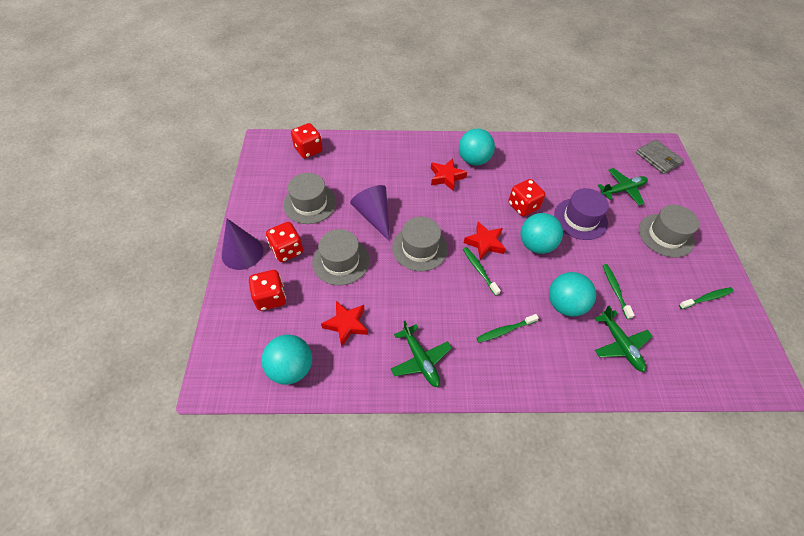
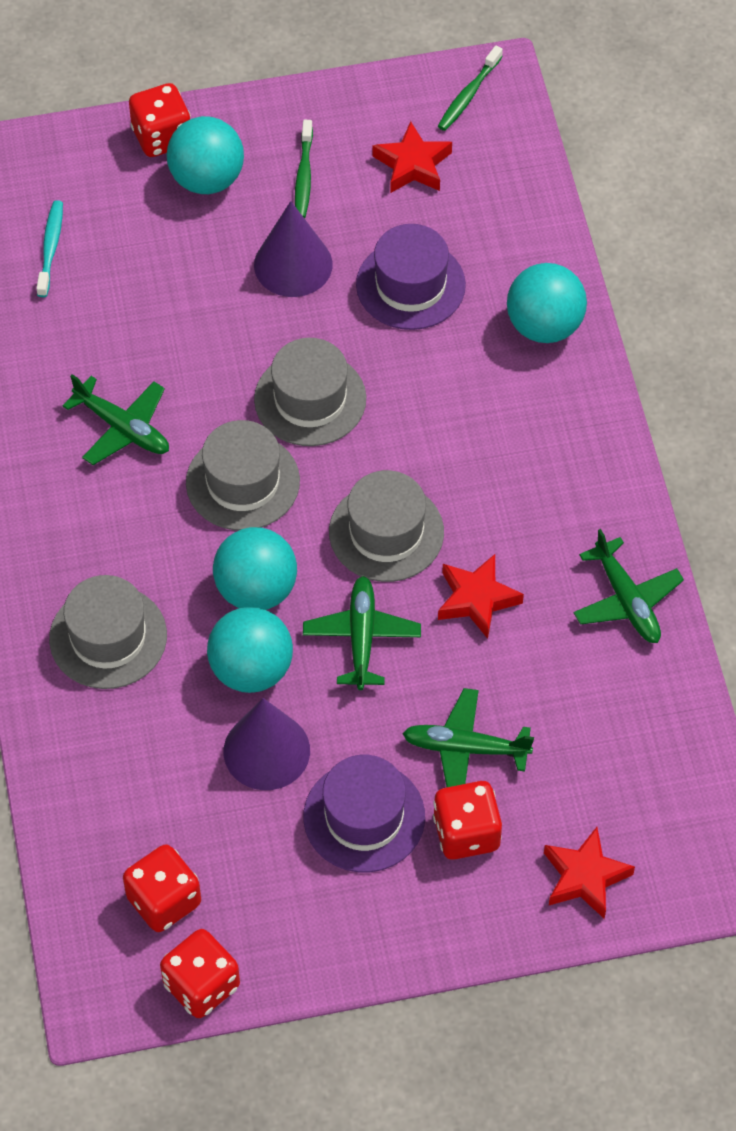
green plane: 3 -> 4
green toothbrush: 4 -> 2
grey wallet: 1 -> 0
purple hat: 1 -> 2
turquoise toothbrush: 0 -> 1

